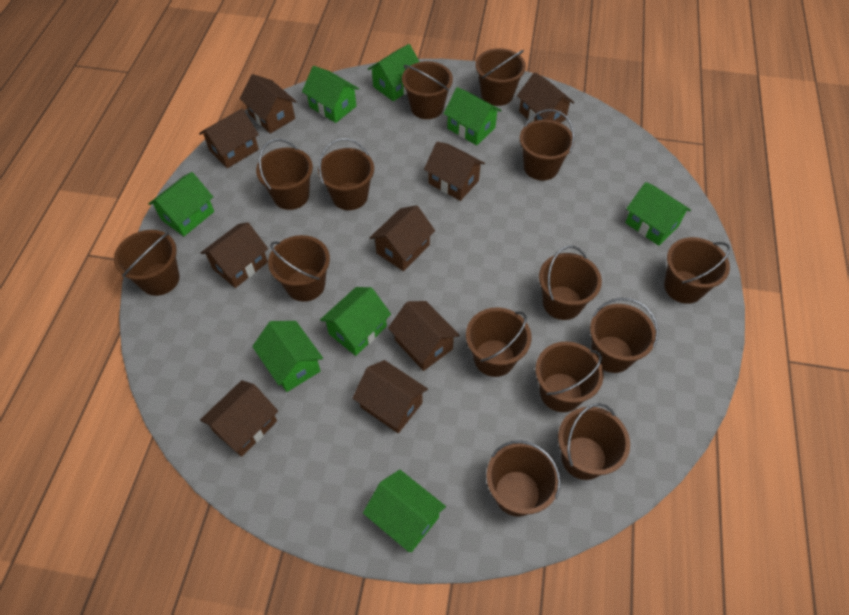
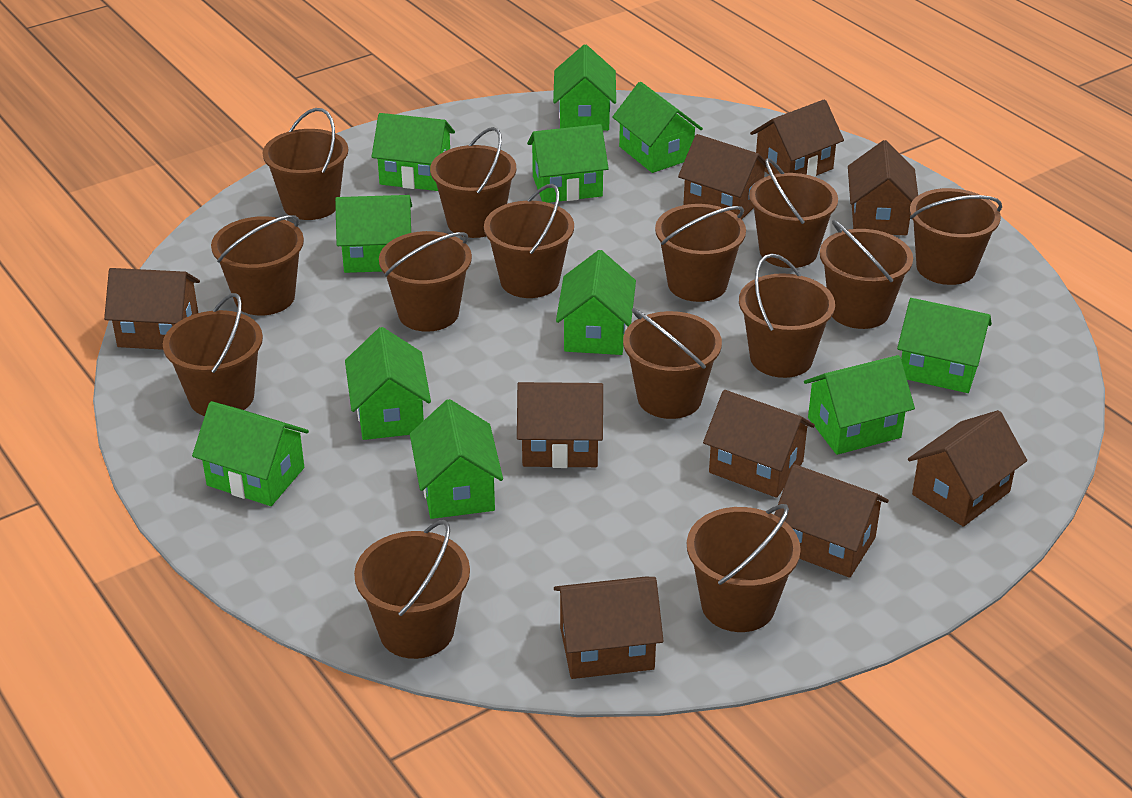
green house: 8 -> 11

